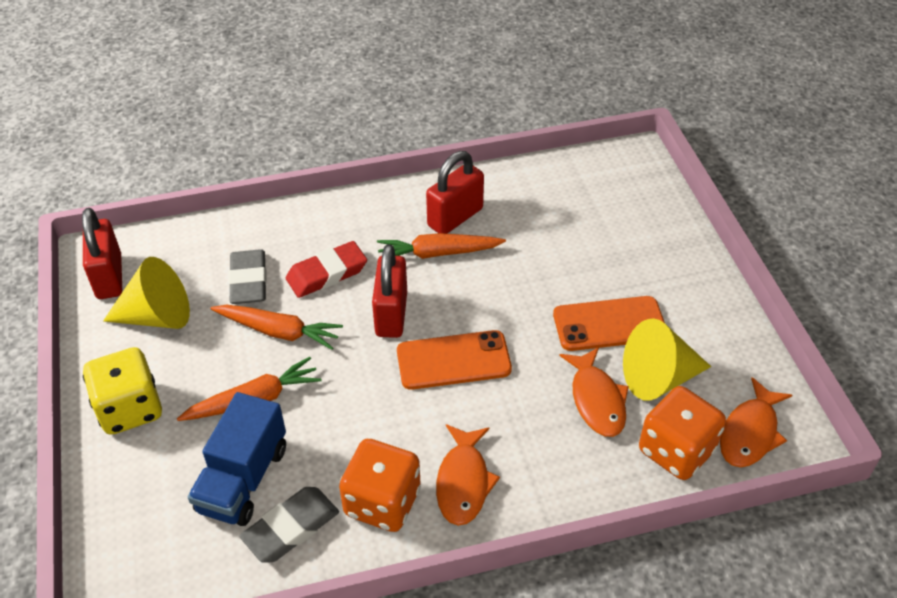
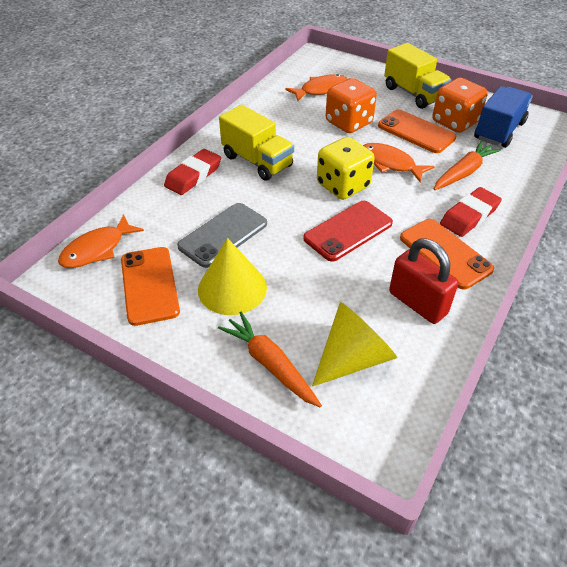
grey eraser: 2 -> 0
grey phone: 0 -> 1
orange carrot: 3 -> 2
orange phone: 2 -> 3
red eraser: 1 -> 2
red padlock: 3 -> 1
red phone: 0 -> 1
yellow truck: 0 -> 2

